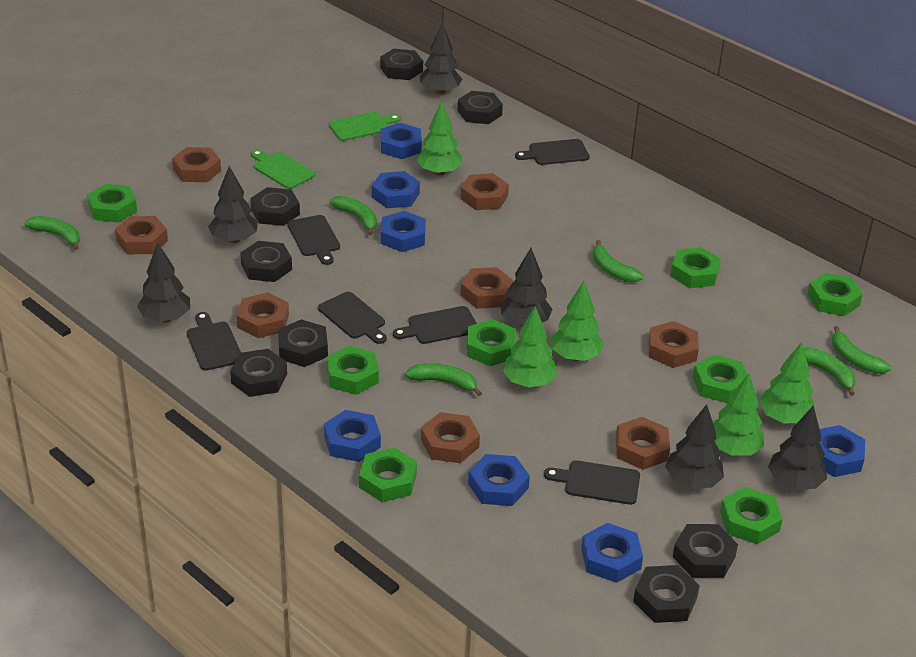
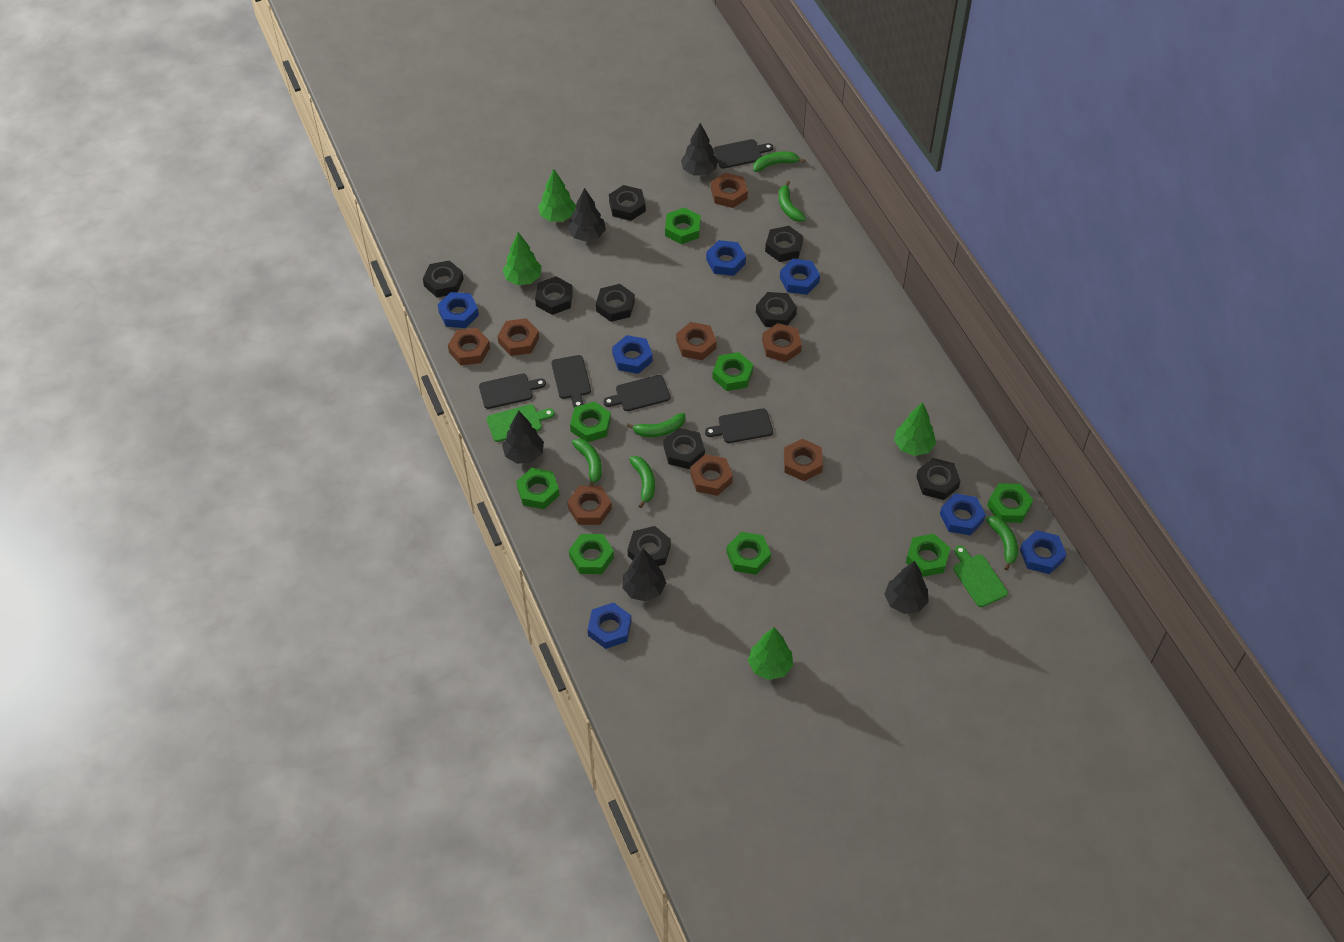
black cutting board: 6 -> 5
black nut: 8 -> 9
black tree: 6 -> 5
green tree: 5 -> 4

